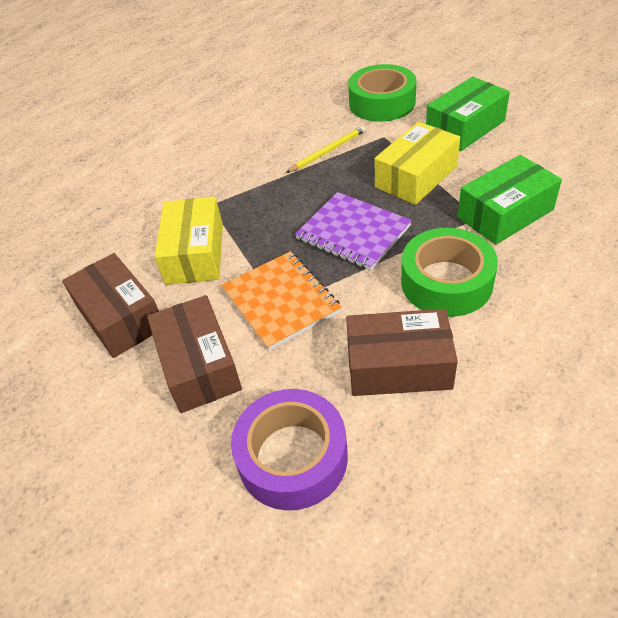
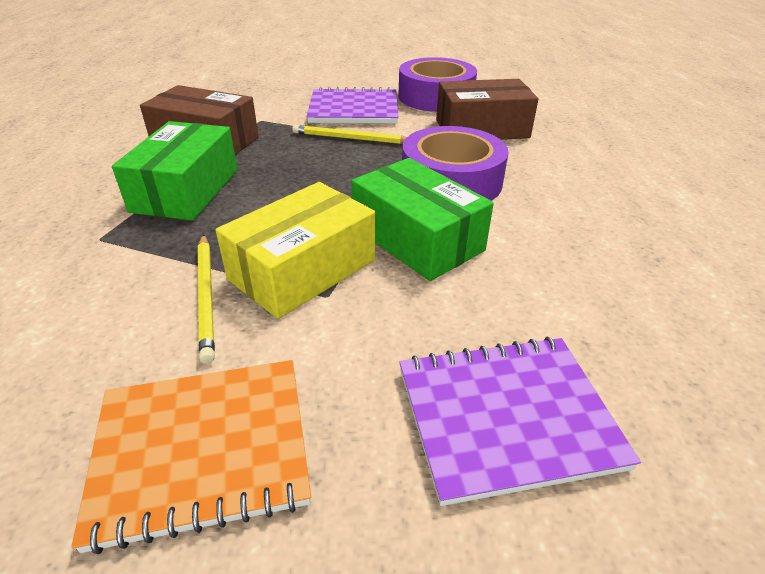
brown box: 3 -> 2
green tape: 2 -> 0
purple notebook: 1 -> 2
purple tape: 1 -> 2
yellow box: 2 -> 1
yellow pencil: 1 -> 2

